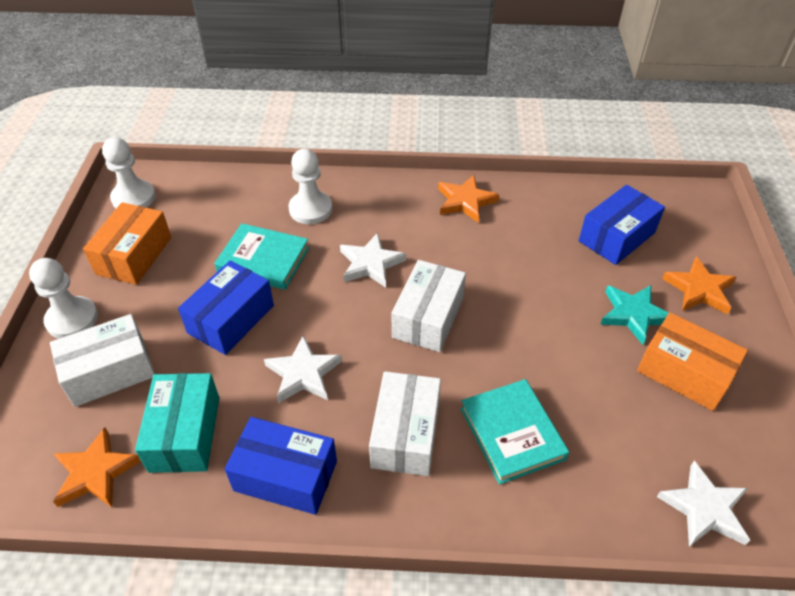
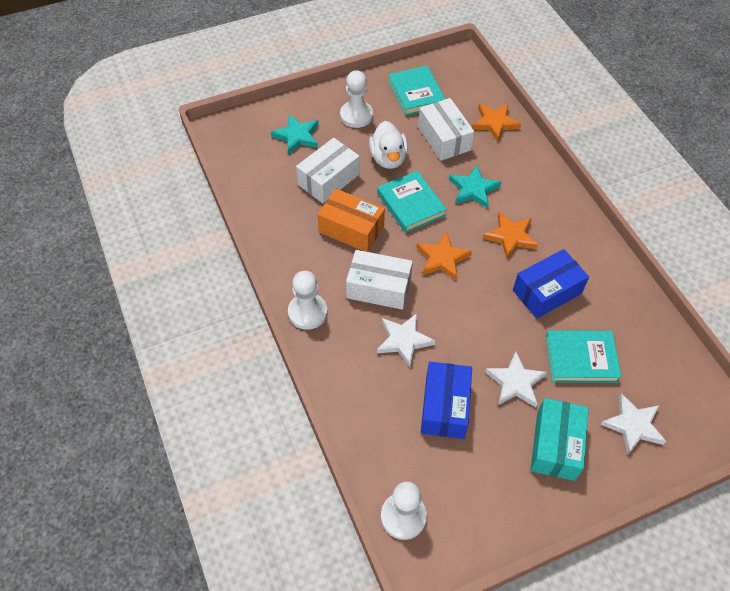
blue box: 3 -> 2
orange box: 2 -> 1
turquoise book: 2 -> 3
turquoise star: 1 -> 2
white duck: 0 -> 1

